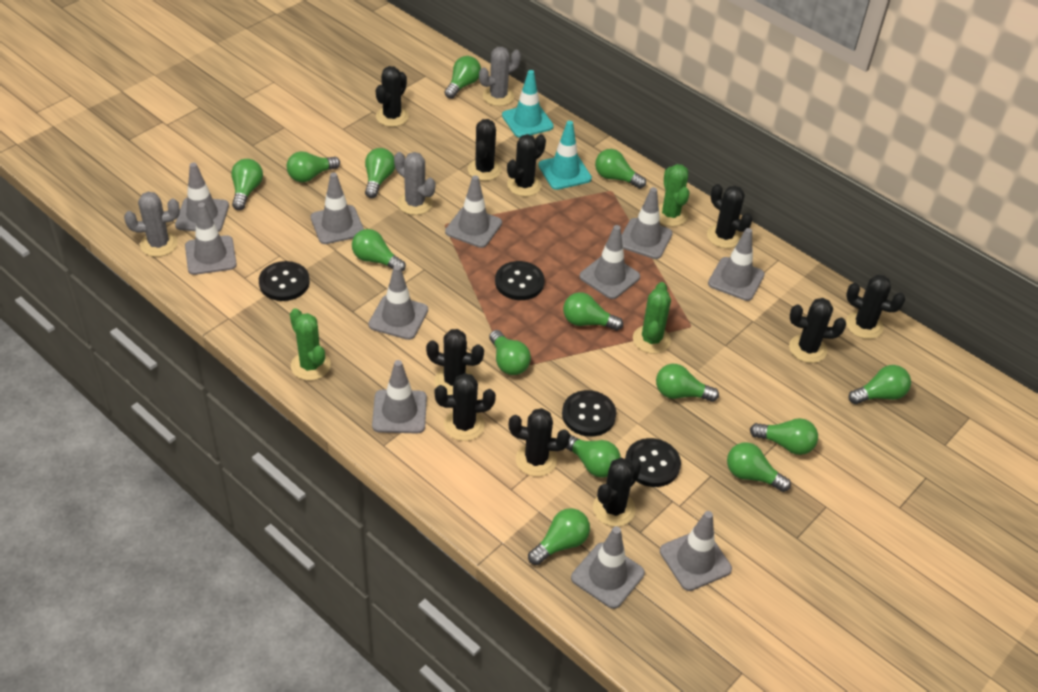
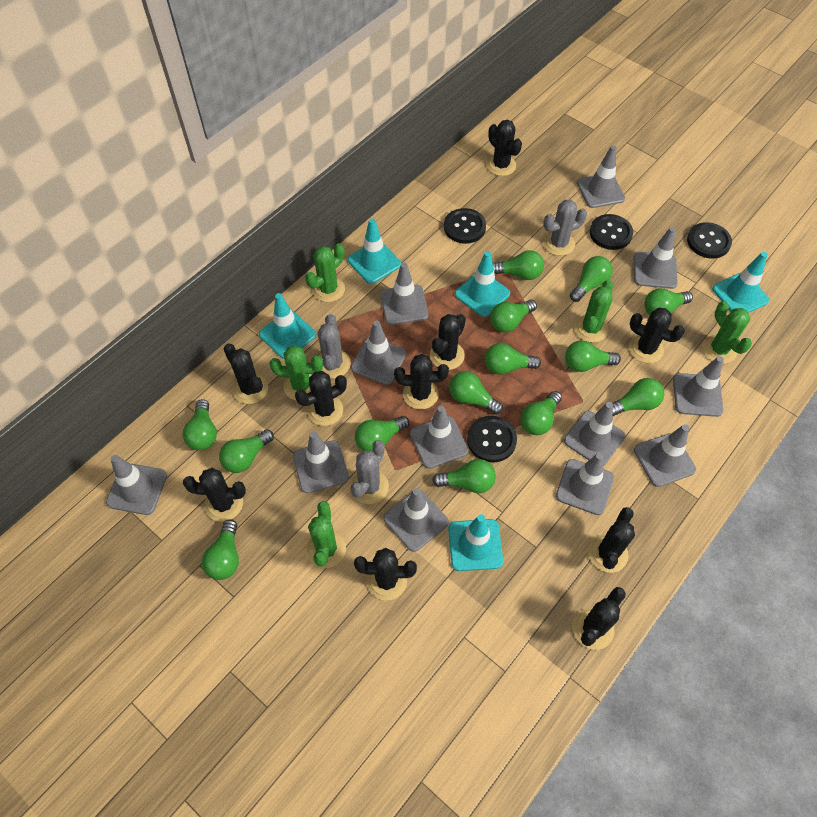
green cactus: 3 -> 5
grey traffic cone: 11 -> 12
turquoise traffic cone: 2 -> 5

